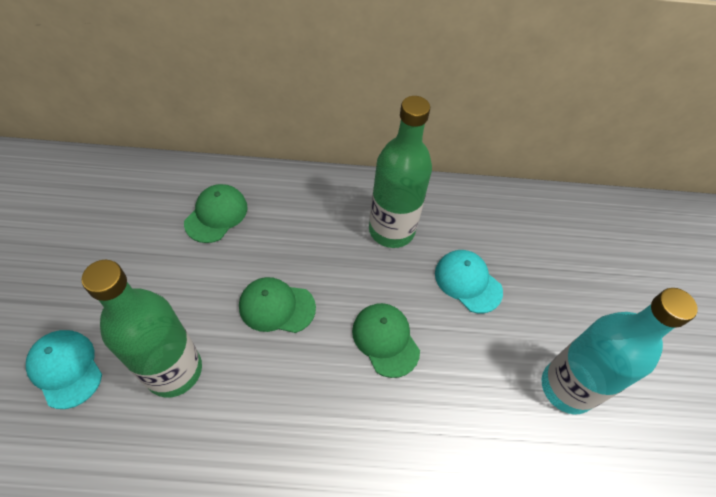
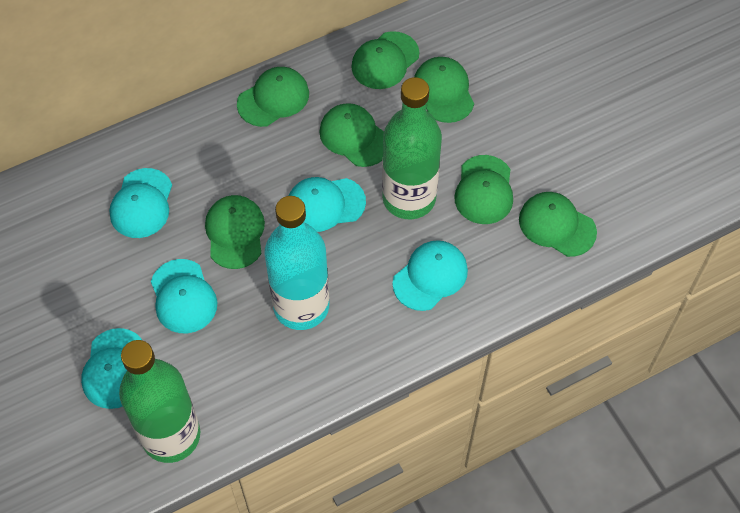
green cap: 3 -> 7
turquoise cap: 2 -> 5

